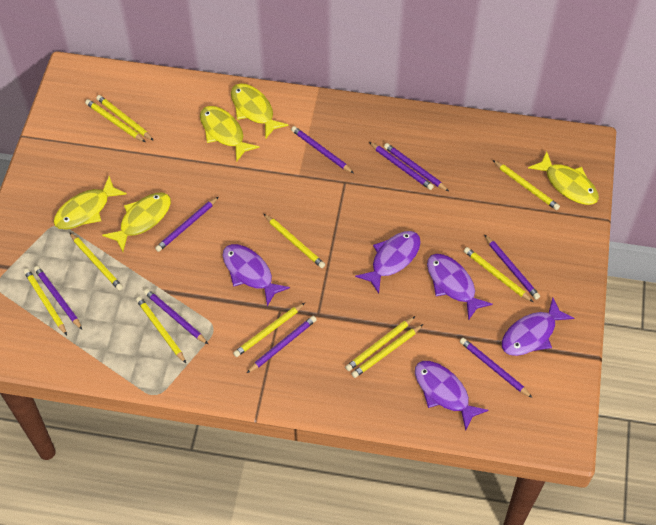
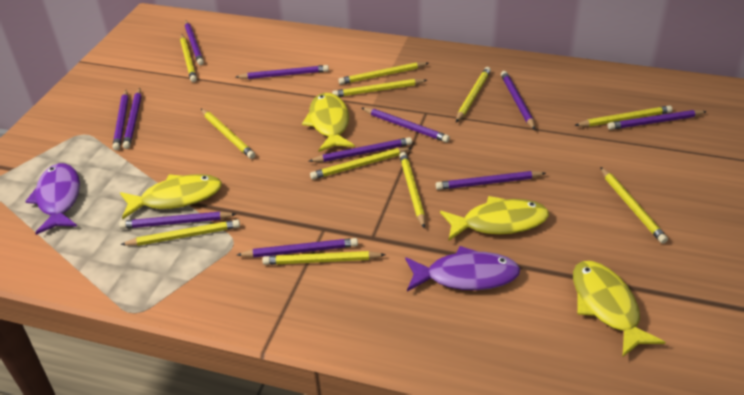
purple fish: 5 -> 2
purple pencil: 9 -> 11
yellow fish: 5 -> 4

